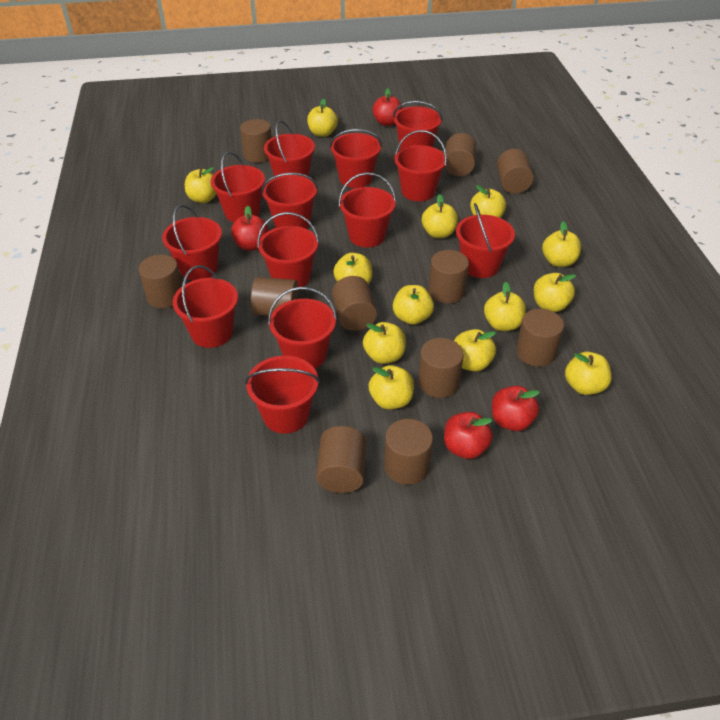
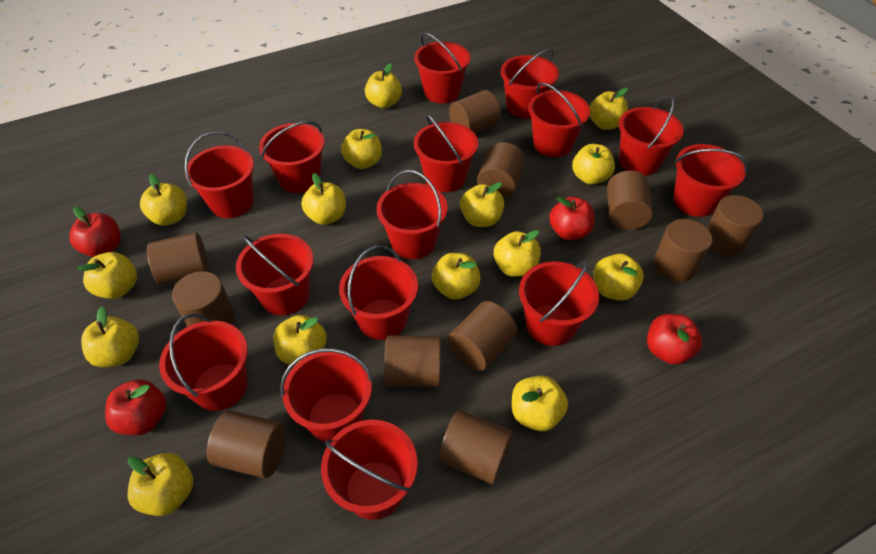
red bucket: 13 -> 15
yellow apple: 13 -> 15

